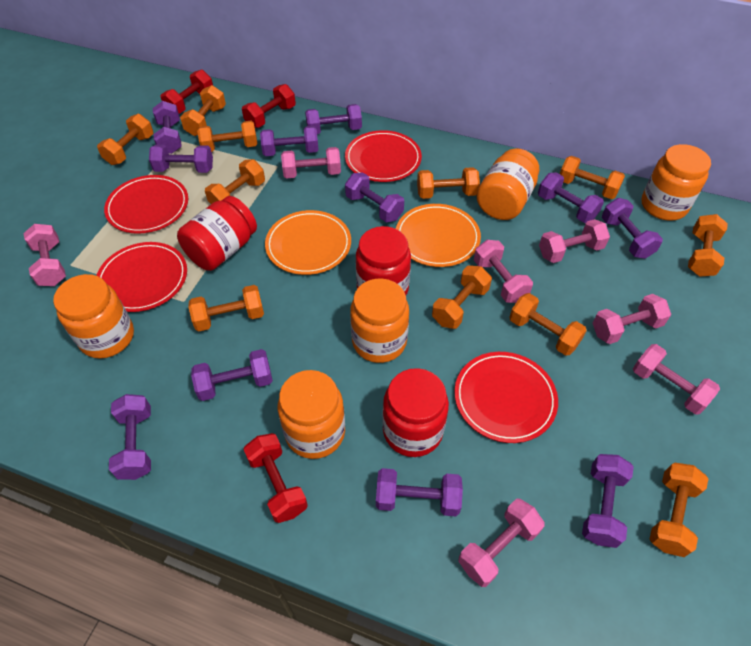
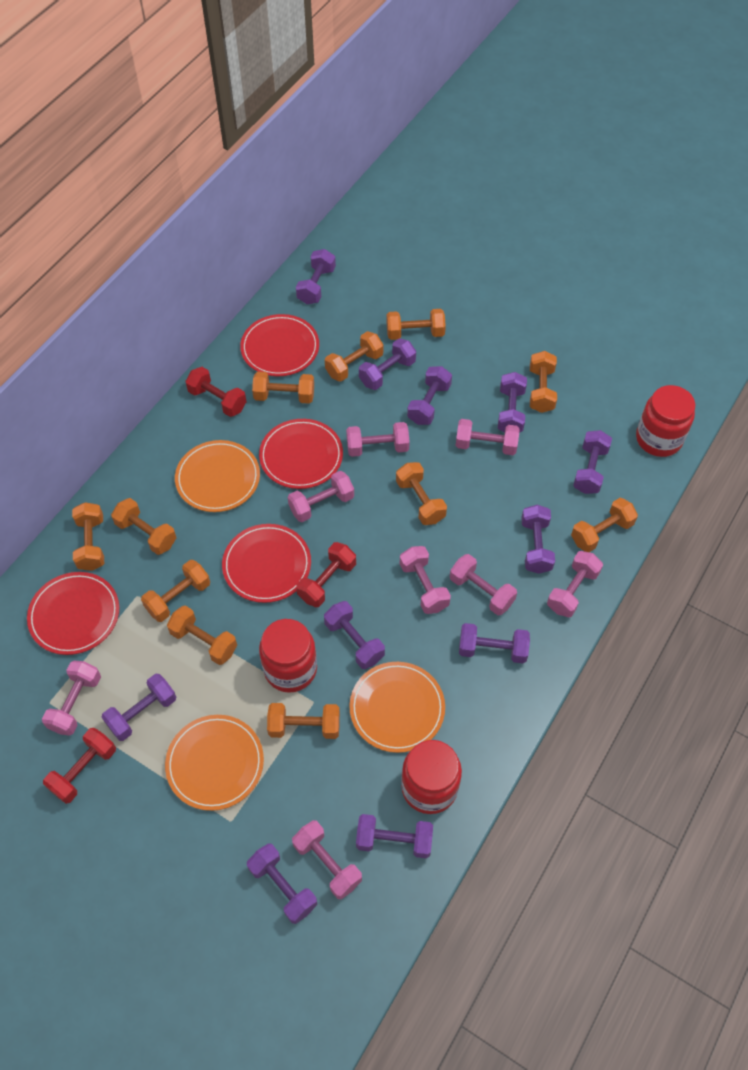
orange jar: 5 -> 0
orange plate: 2 -> 3
pink dumbbell: 7 -> 8

